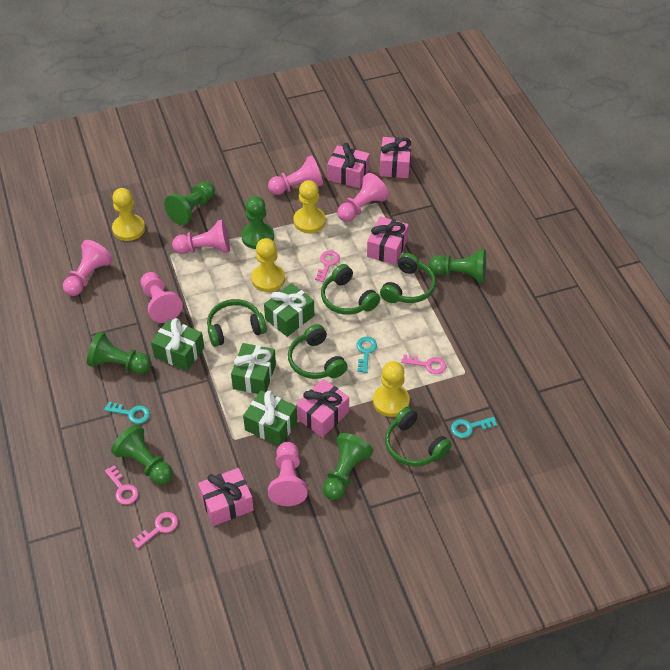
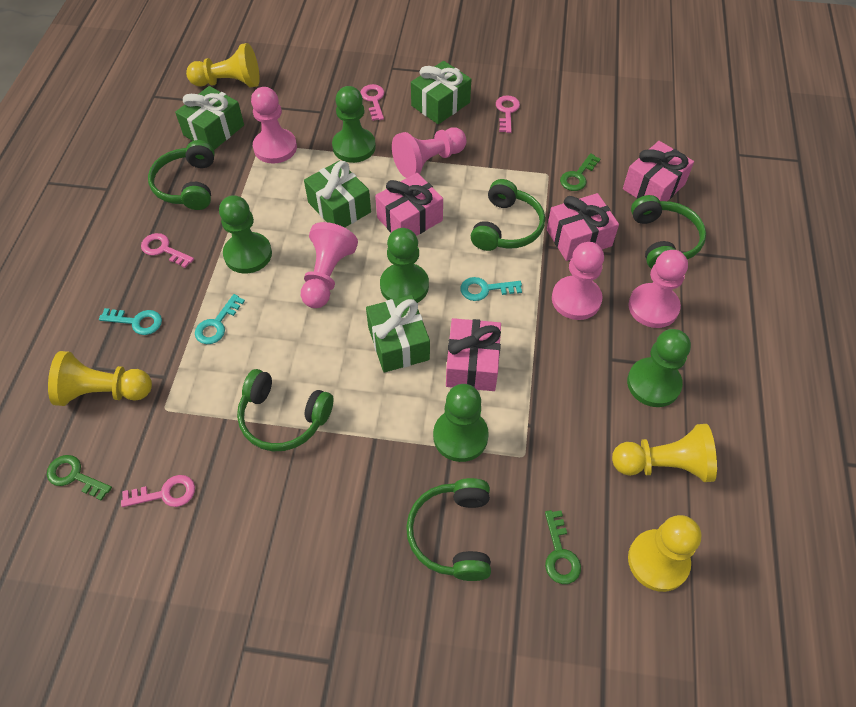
green key: 0 -> 3
green pawn: 6 -> 5
pink gift: 5 -> 4
pink pawn: 6 -> 5

